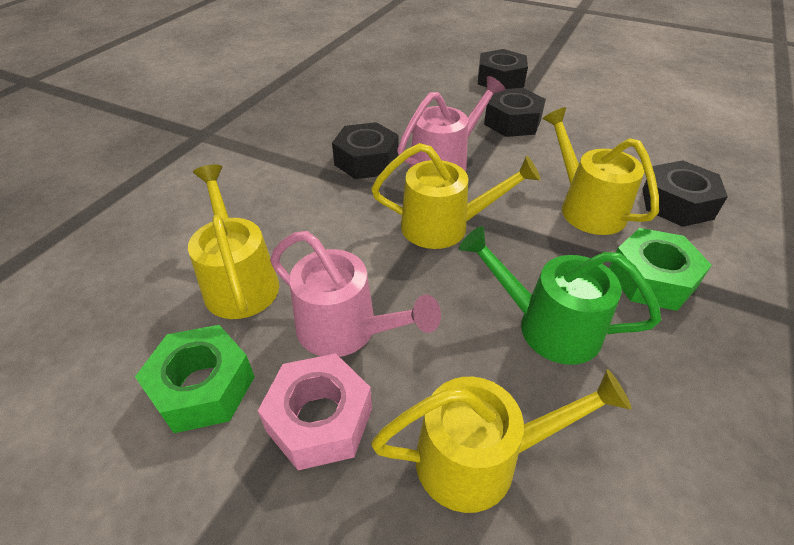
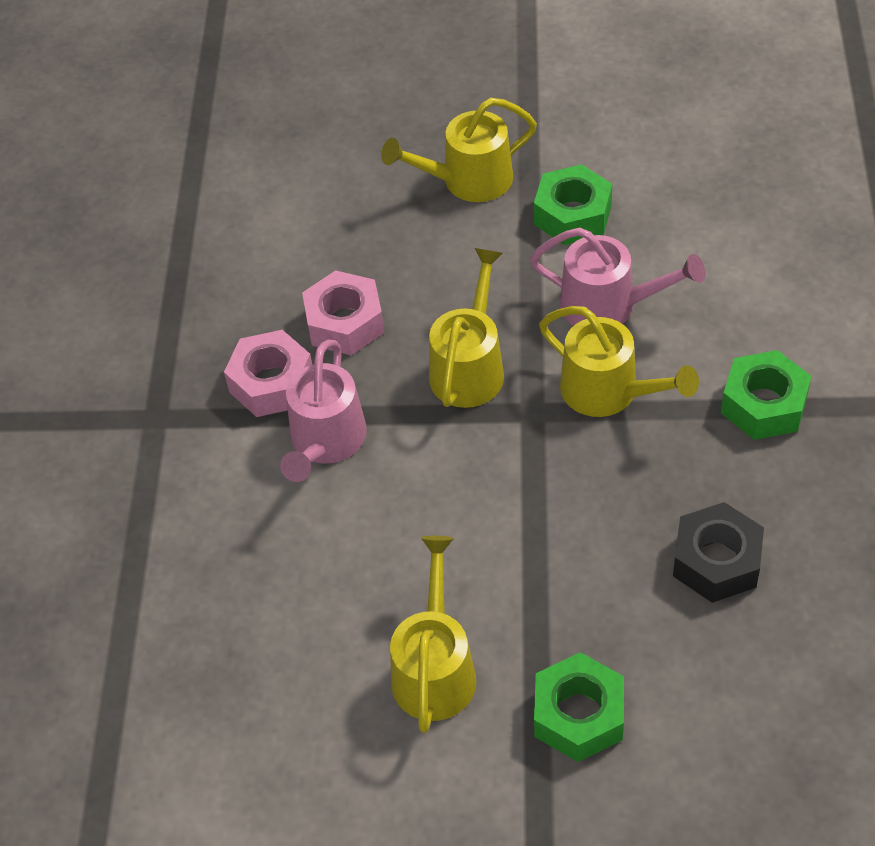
black nut: 4 -> 1
green nut: 2 -> 3
green watering can: 1 -> 0
pink nut: 1 -> 2

